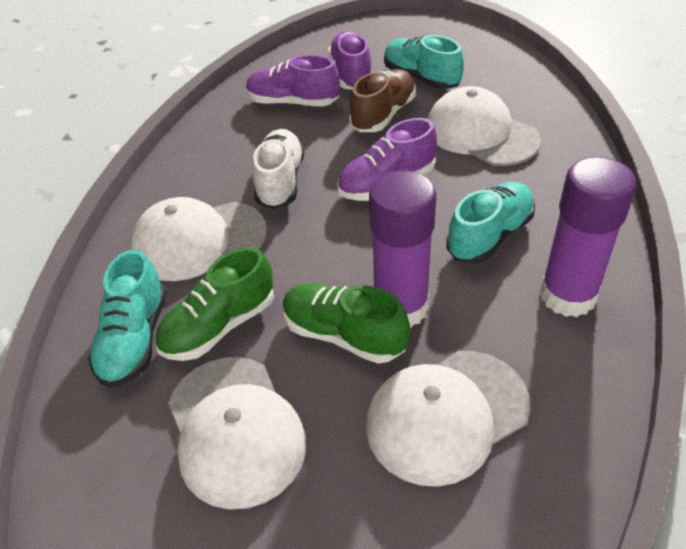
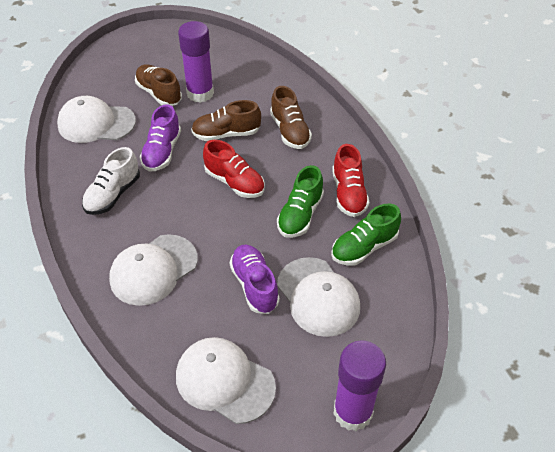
brown shoe: 1 -> 3
purple shoe: 3 -> 2
red shoe: 0 -> 2
turquoise shoe: 3 -> 0

